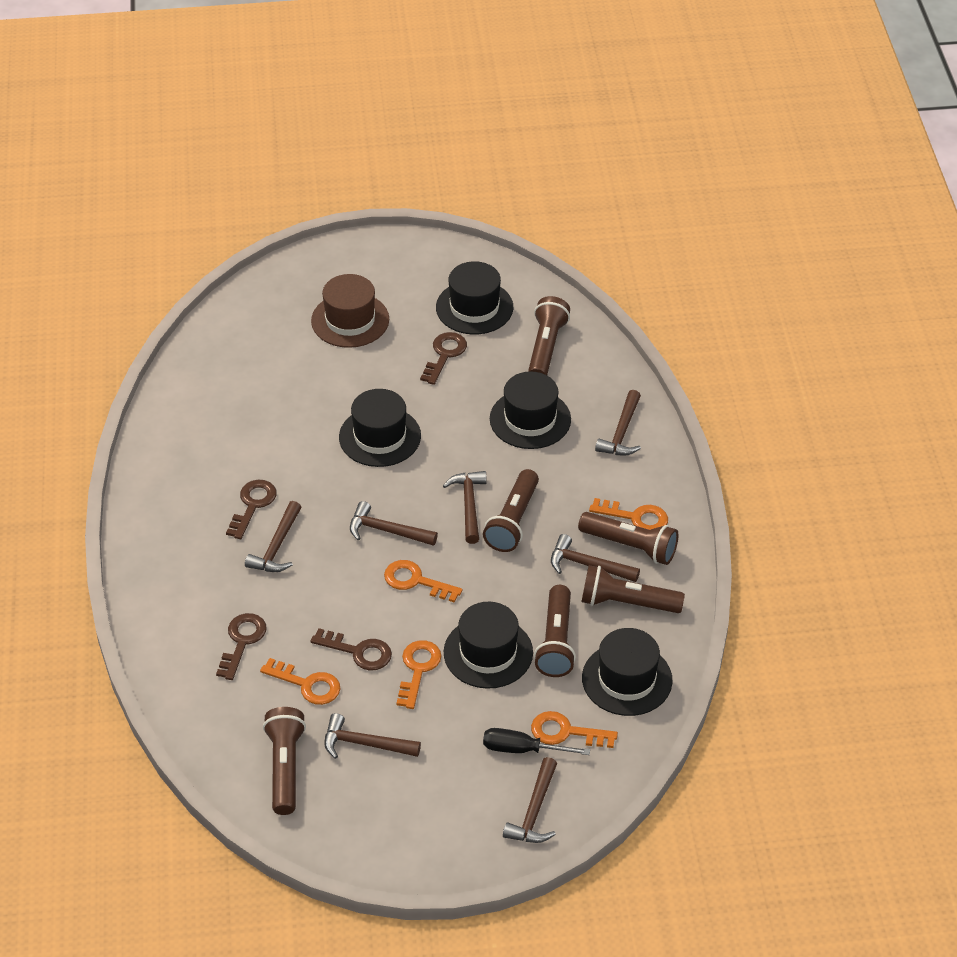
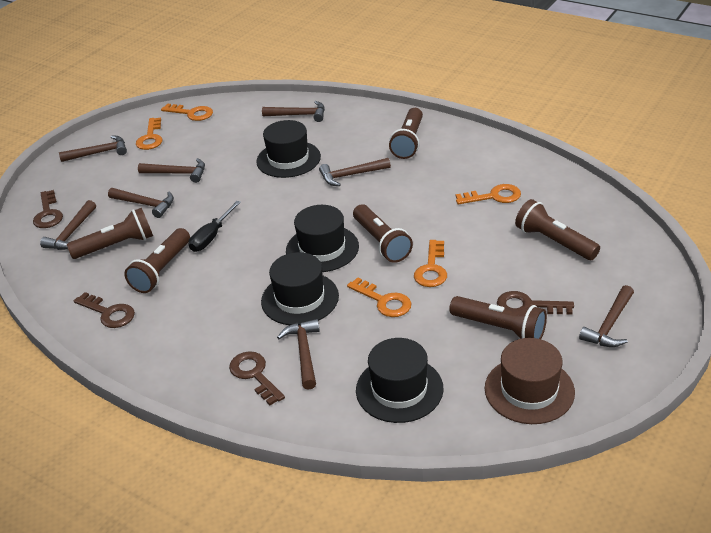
black hat: 5 -> 4
brown hammer: 7 -> 8

